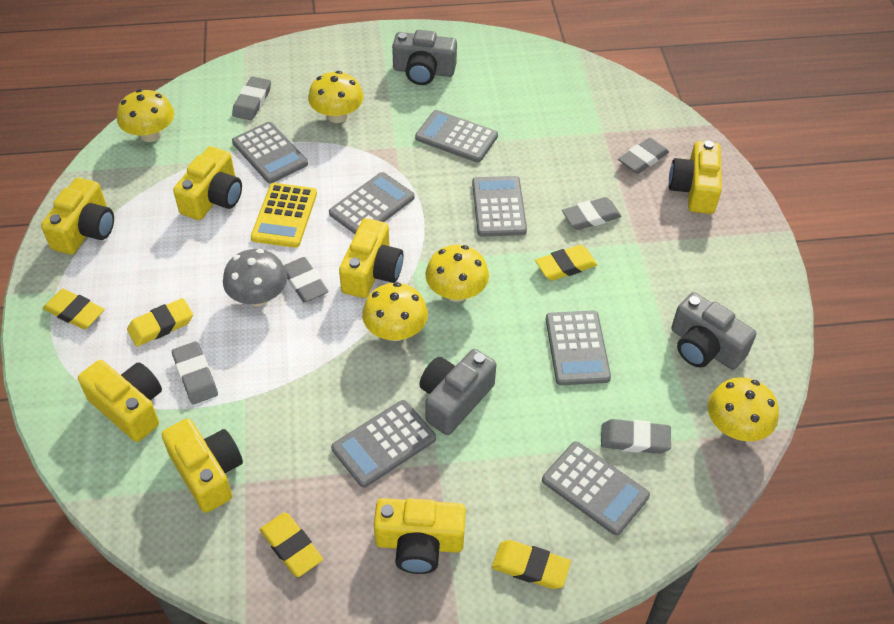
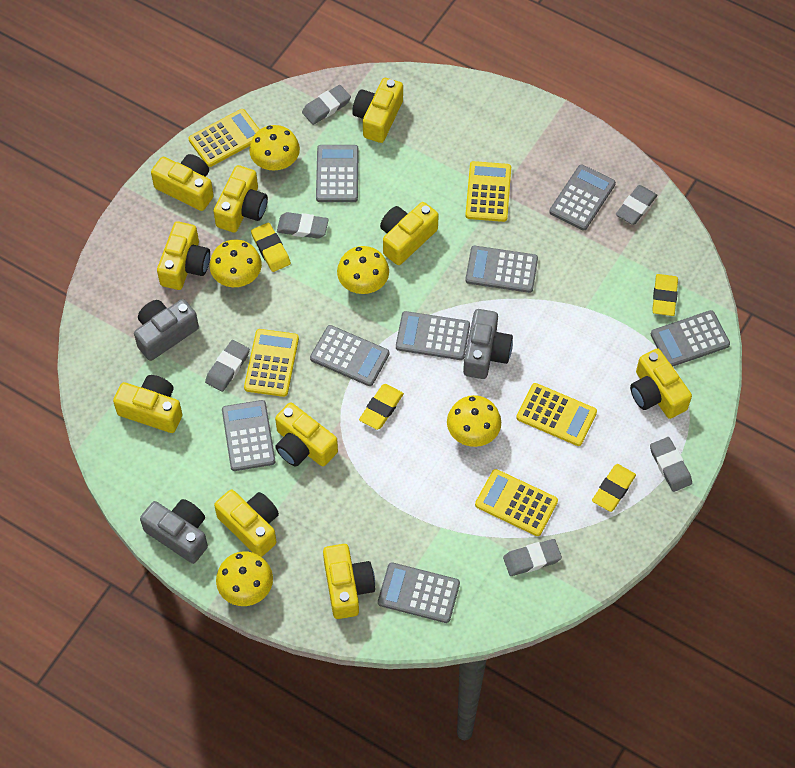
grey calculator: 7 -> 8
grey mushroom: 1 -> 0
yellow calculator: 1 -> 5
yellow camera: 7 -> 10
yellow eraser: 5 -> 4

